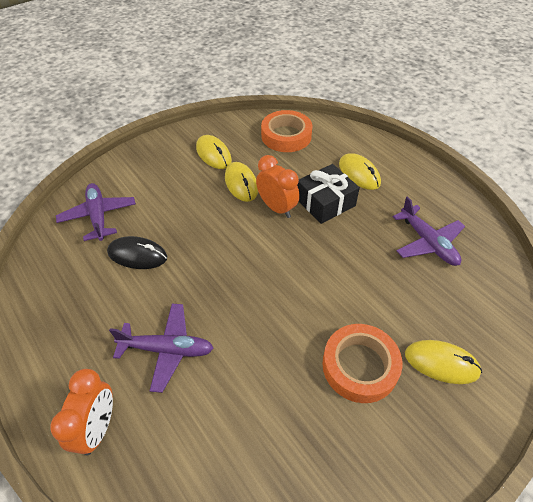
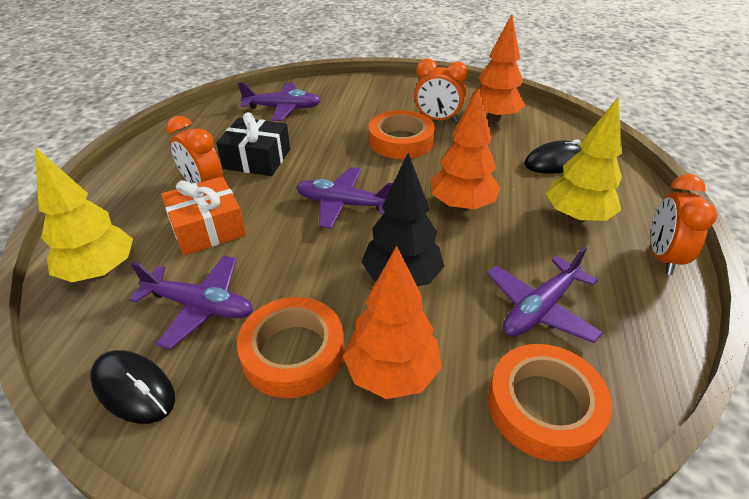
black mouse: 1 -> 2
black tree: 0 -> 1
orange clock: 2 -> 3
orange gift: 0 -> 1
orange tape: 2 -> 3
orange tree: 0 -> 3
purple plane: 3 -> 4
yellow mouse: 4 -> 0
yellow tree: 0 -> 2

